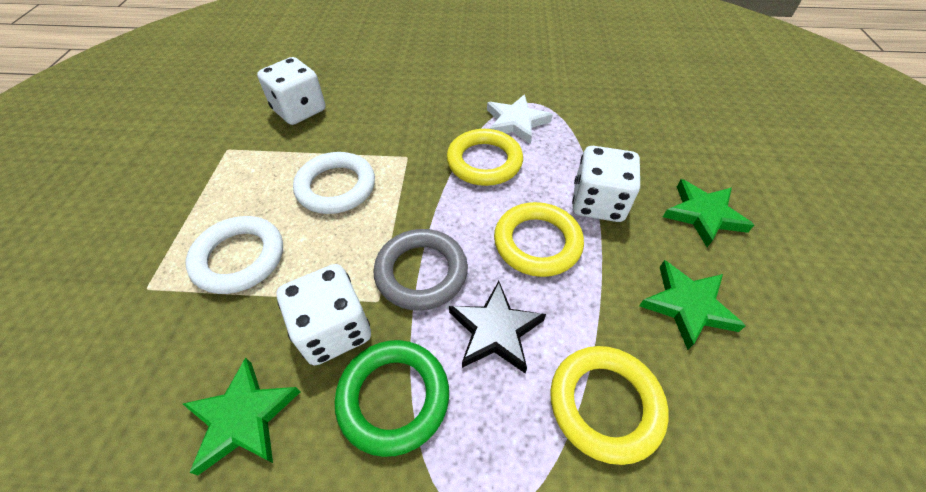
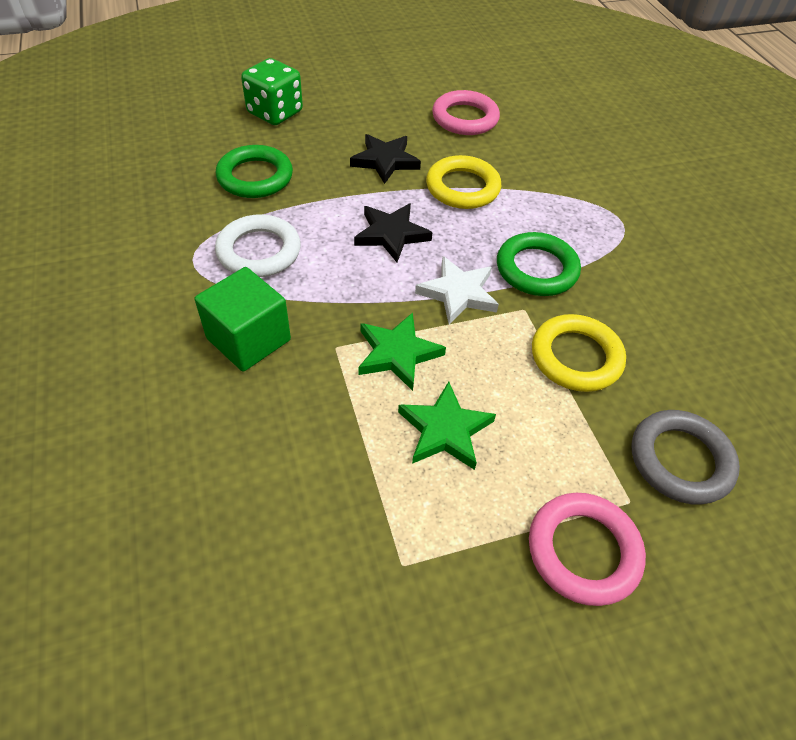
black star: 1 -> 2
green cube: 0 -> 1
green dice: 0 -> 1
green ring: 1 -> 2
green star: 3 -> 2
pink ring: 0 -> 2
white dice: 3 -> 0
white ring: 2 -> 1
yellow ring: 3 -> 2

